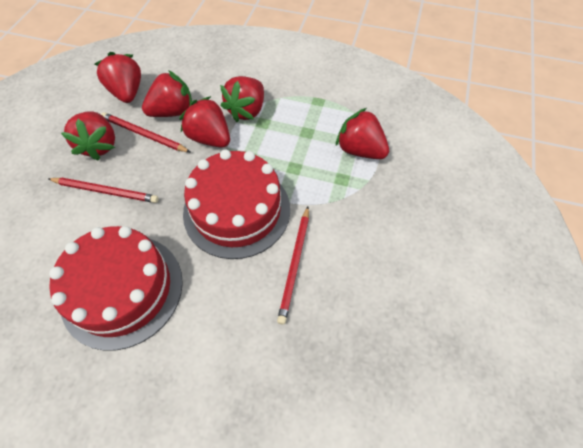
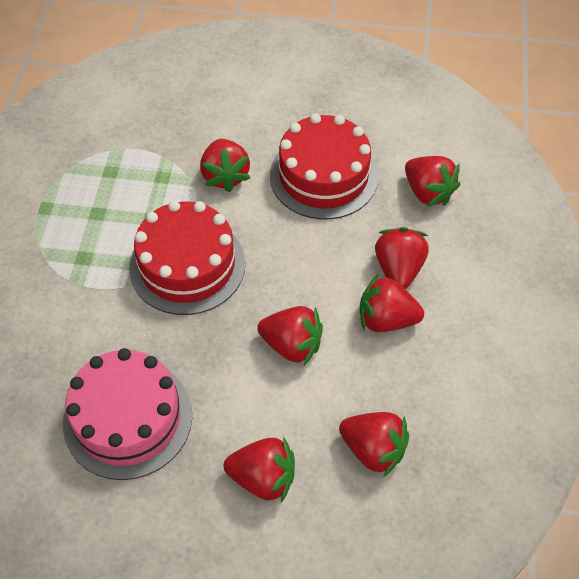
pink cake: 0 -> 1
red pencil: 3 -> 0
red strawberry: 6 -> 7

